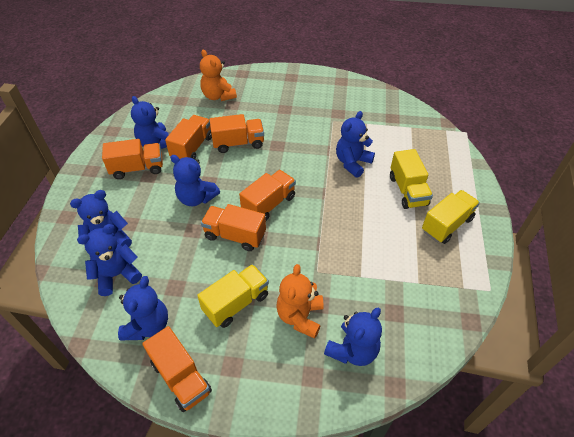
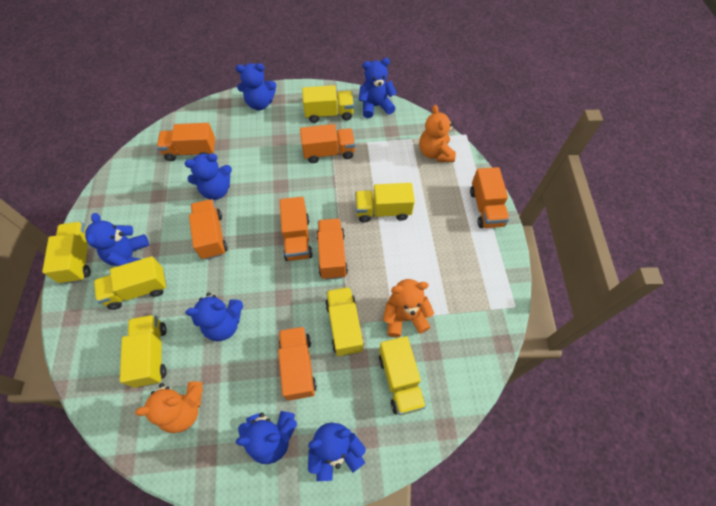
orange teddy bear: 2 -> 3
orange truck: 6 -> 7
yellow truck: 3 -> 7

